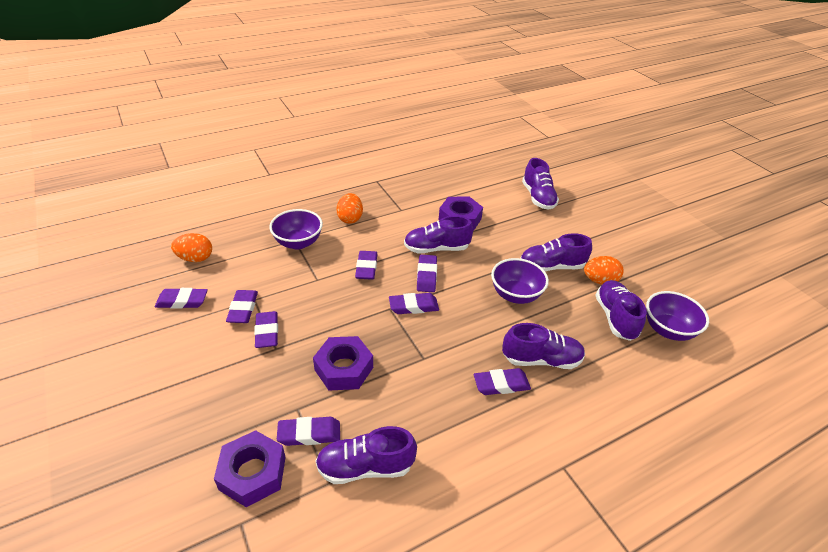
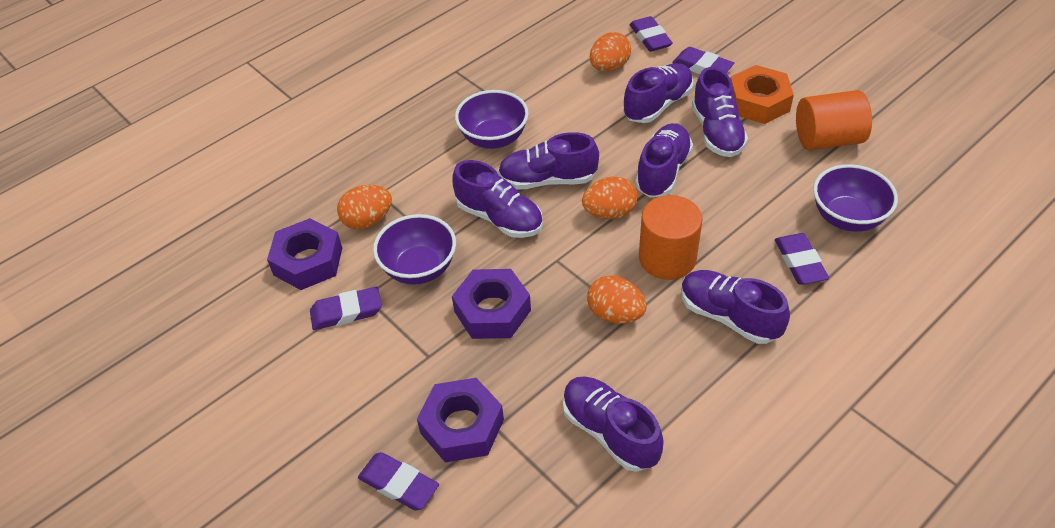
orange cylinder: 0 -> 2
orange egg: 3 -> 4
orange nut: 0 -> 1
purple eraser: 8 -> 5
purple shoe: 6 -> 7

